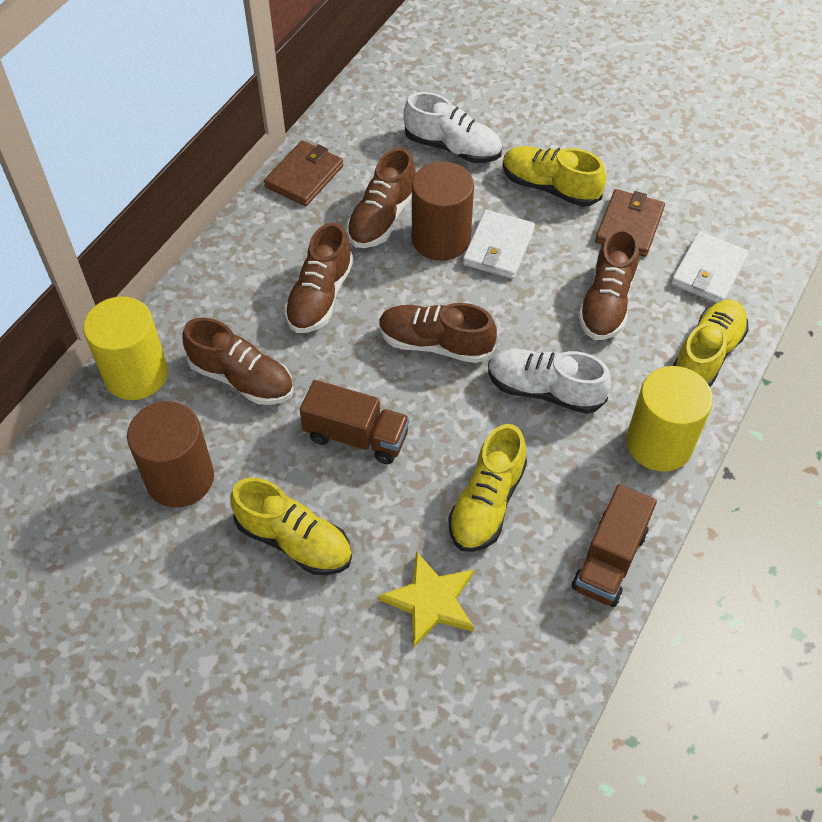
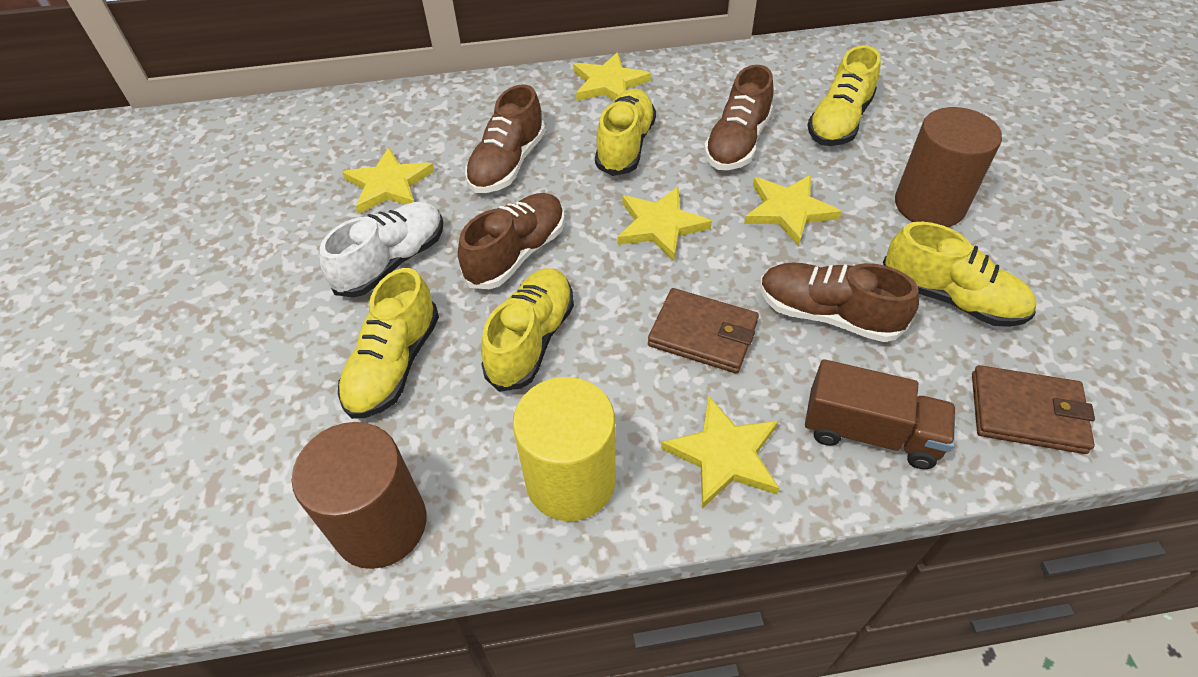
brown shoe: 5 -> 4
brown truck: 2 -> 1
white shoe: 2 -> 1
white wallet: 2 -> 0
yellow cylinder: 2 -> 1
yellow shoe: 4 -> 5
yellow star: 1 -> 5

